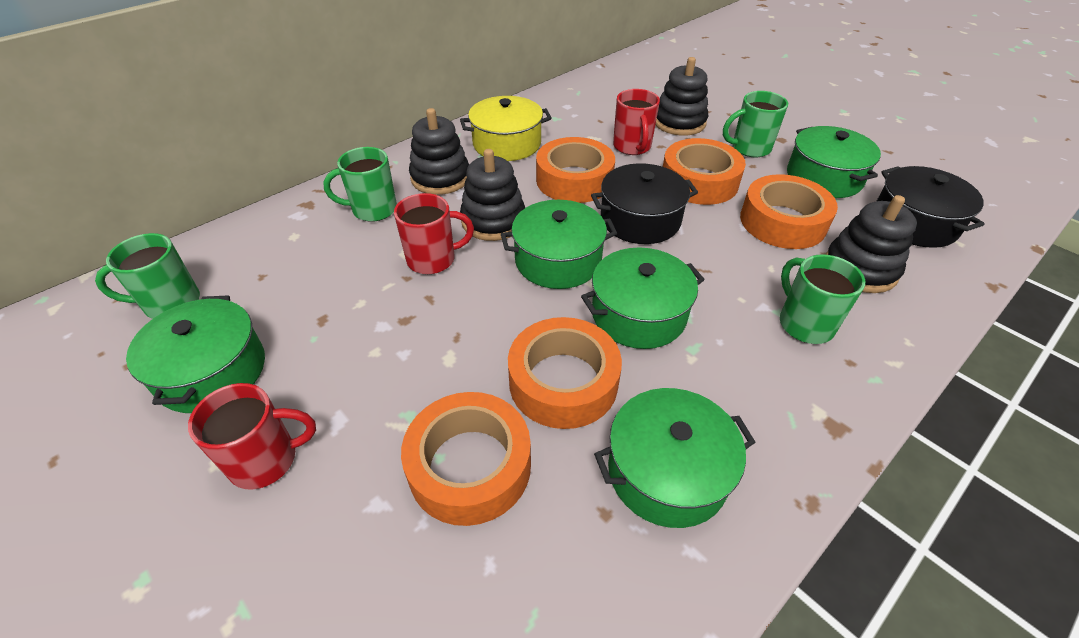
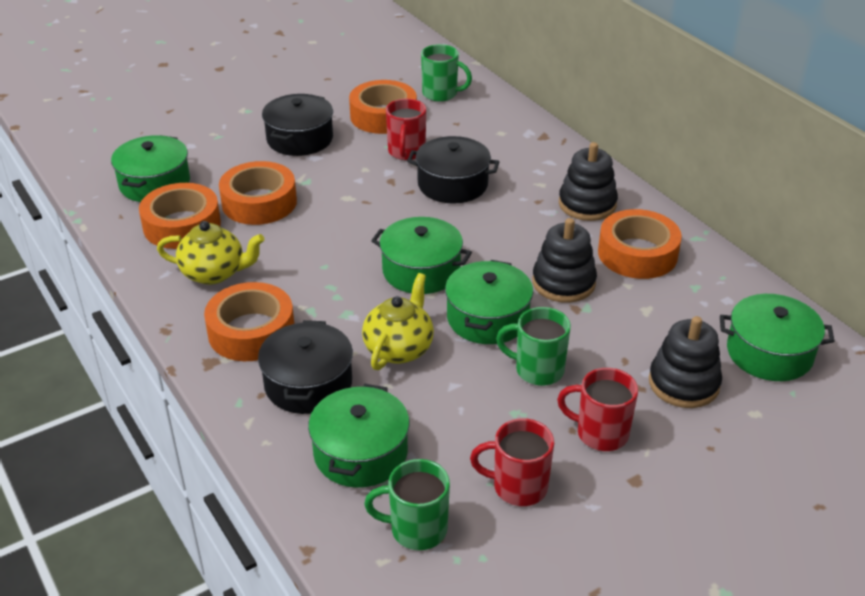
black pot: 2 -> 3
black stacking toy: 4 -> 3
green mug: 4 -> 3
yellow pot: 1 -> 0
yellow teapot: 0 -> 2

